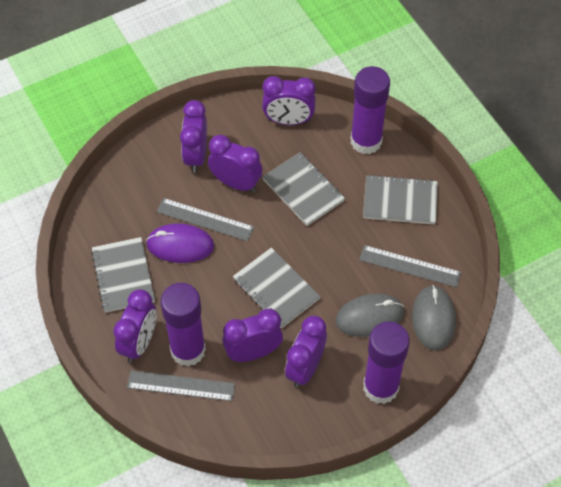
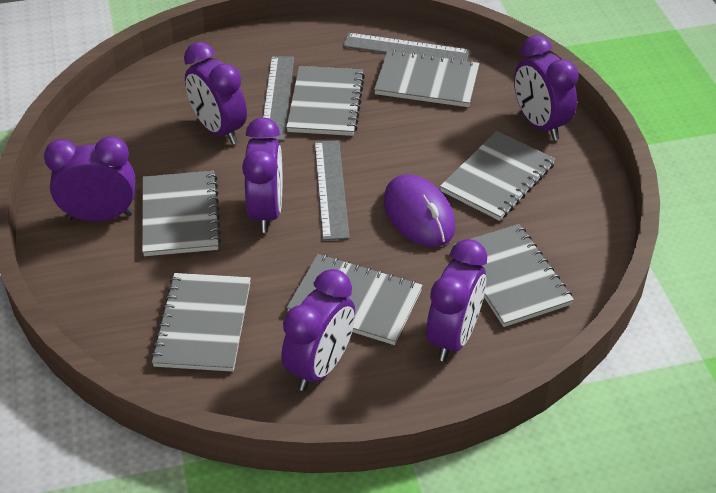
grey mouse: 2 -> 0
grey notebook: 4 -> 7
purple glue stick: 3 -> 0

